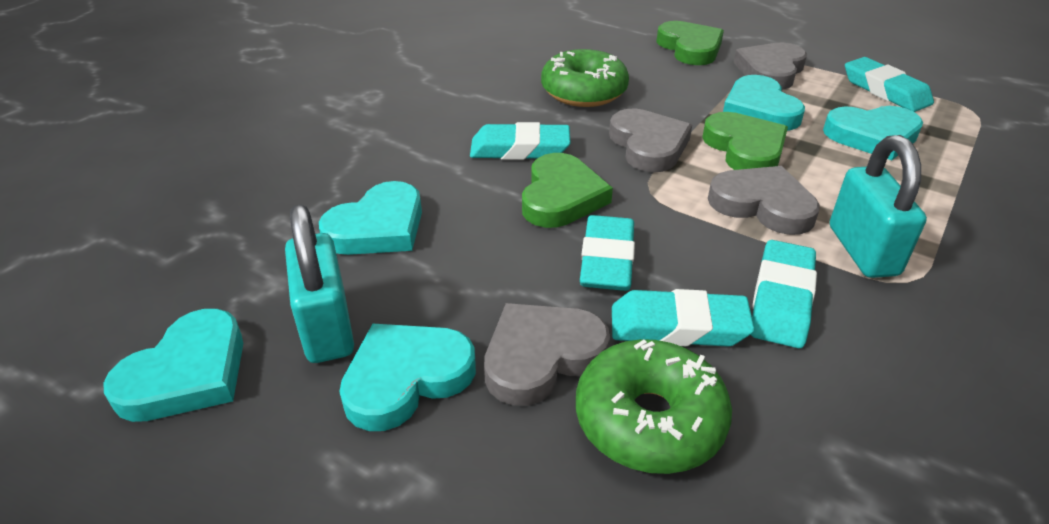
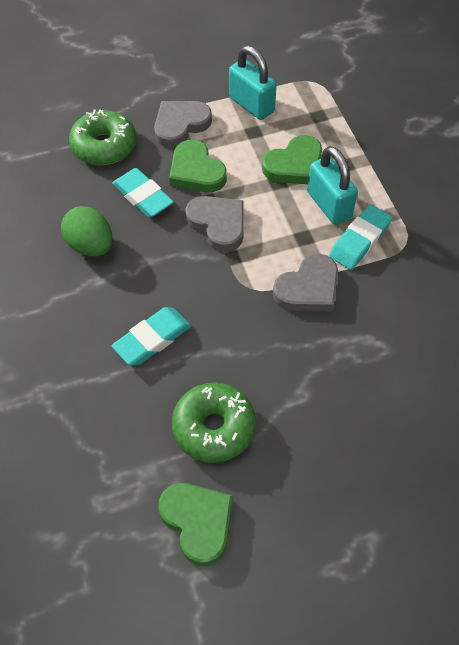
green egg: 0 -> 1
grey heart: 4 -> 3
turquoise eraser: 5 -> 3
turquoise heart: 5 -> 0

